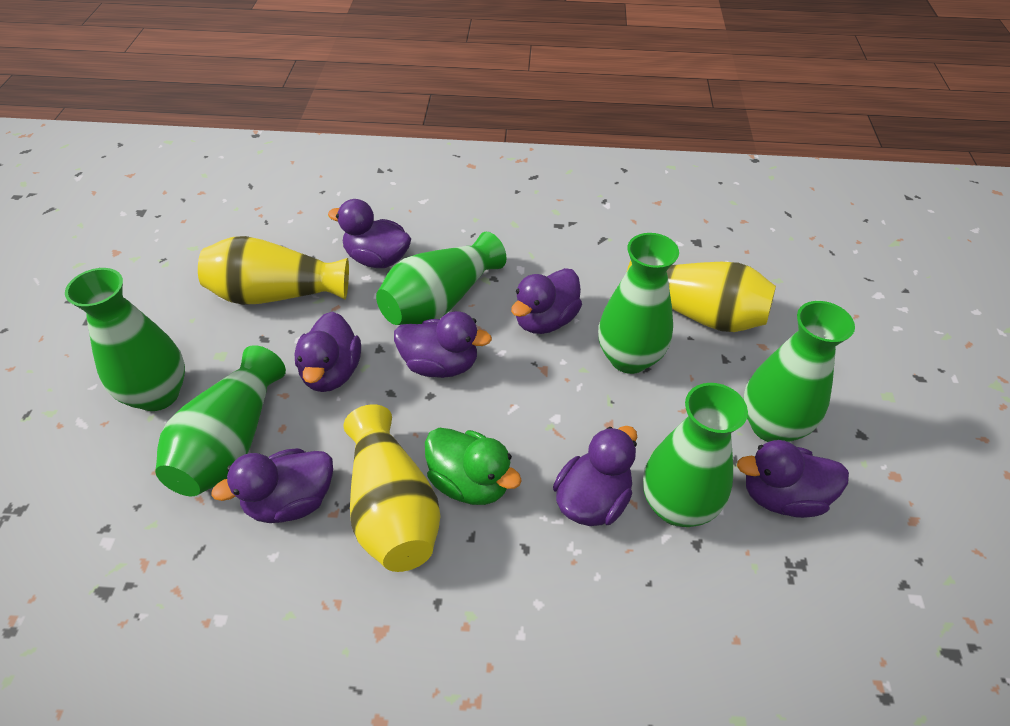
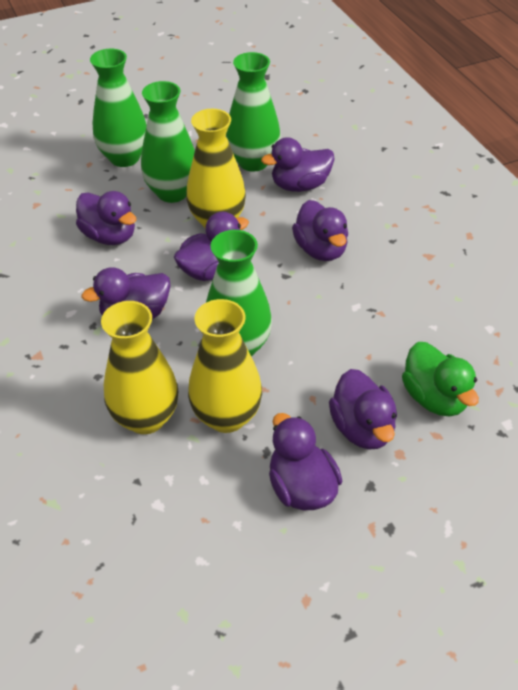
green vase: 6 -> 4

